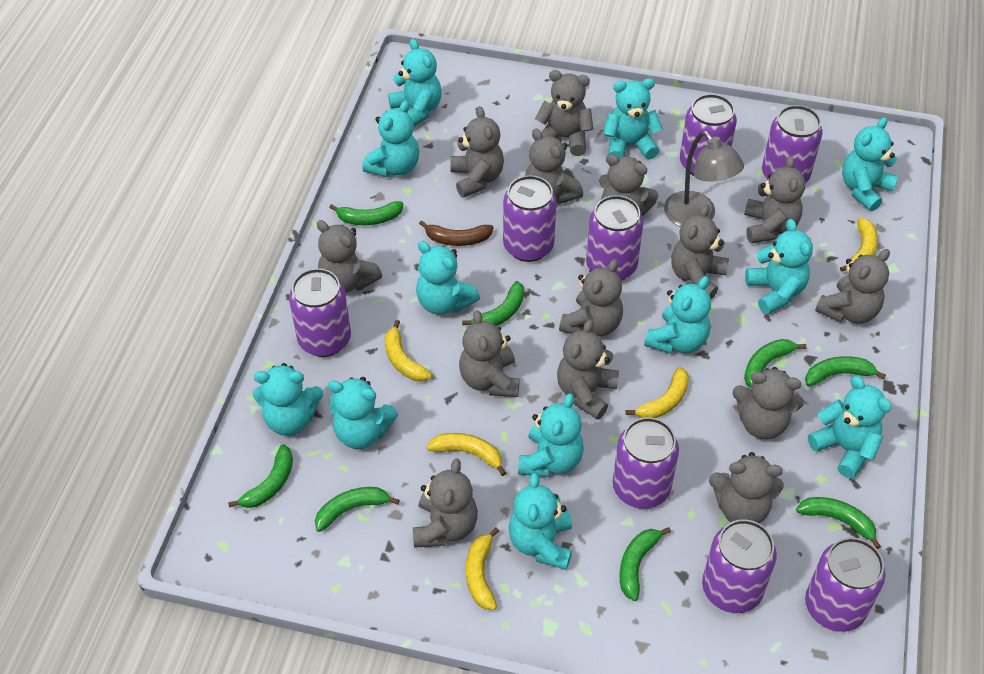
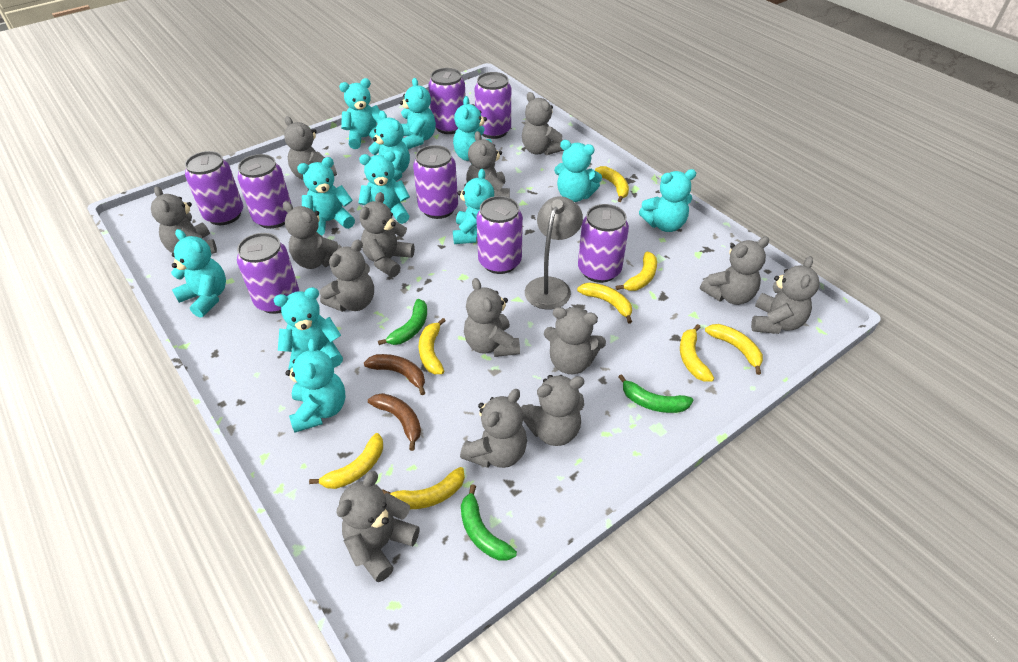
brown banana: 1 -> 2
green banana: 8 -> 3
yellow banana: 5 -> 8

